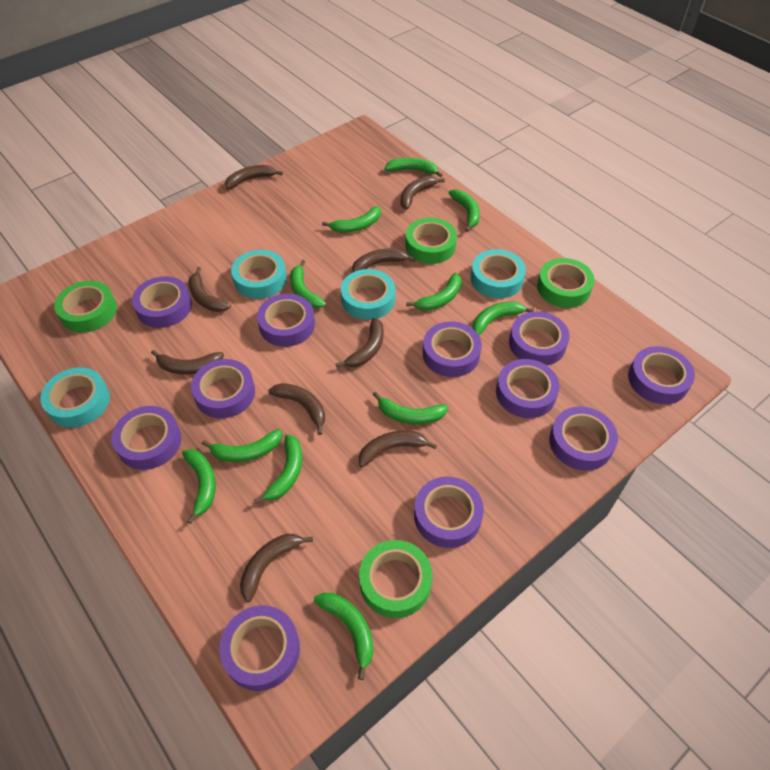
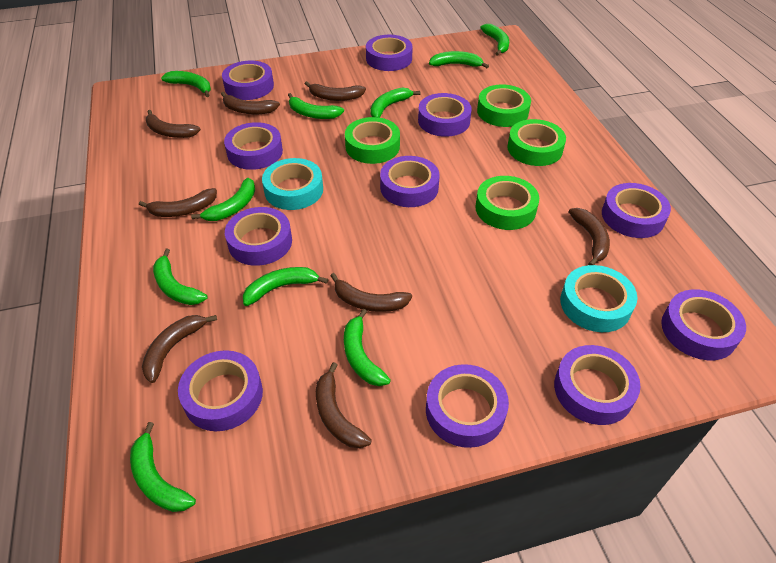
brown banana: 9 -> 8
green banana: 11 -> 10
turquoise tape: 4 -> 2

